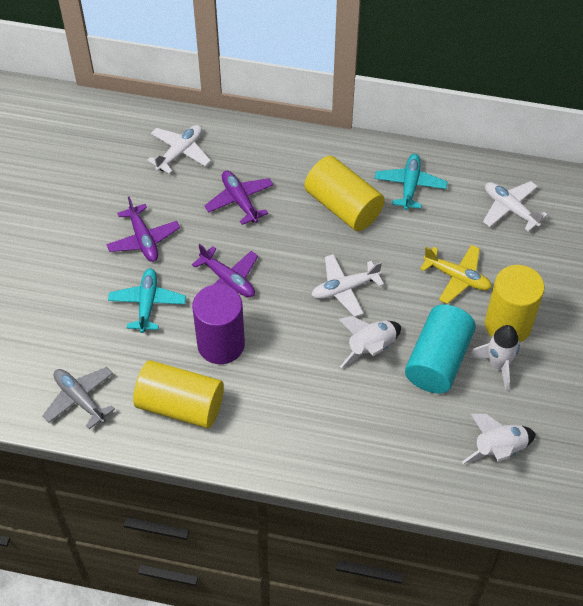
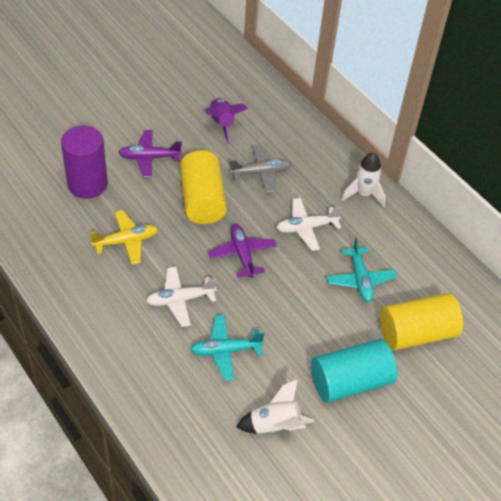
purple plane: 3 -> 2
purple rocket: 0 -> 1
white plane: 3 -> 2
white rocket: 3 -> 2
yellow cylinder: 3 -> 2

